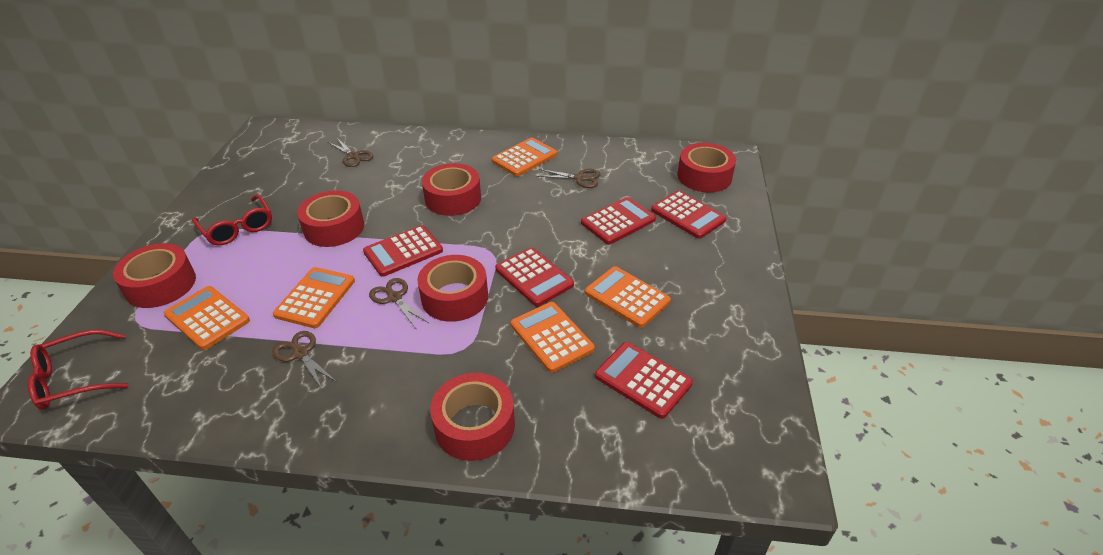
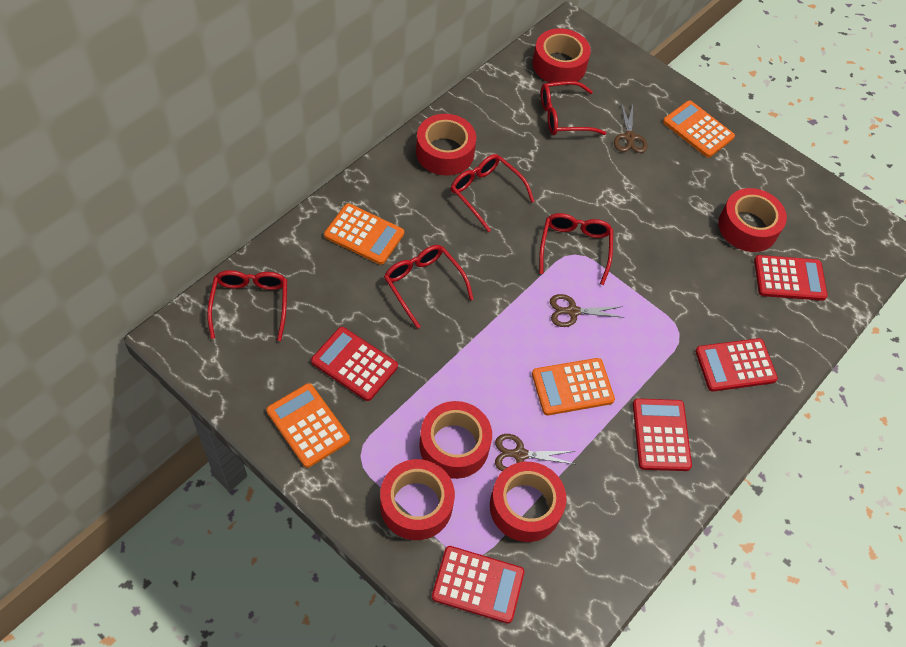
brown scissors: 4 -> 3
orange calculator: 5 -> 4
red glasses: 2 -> 5

